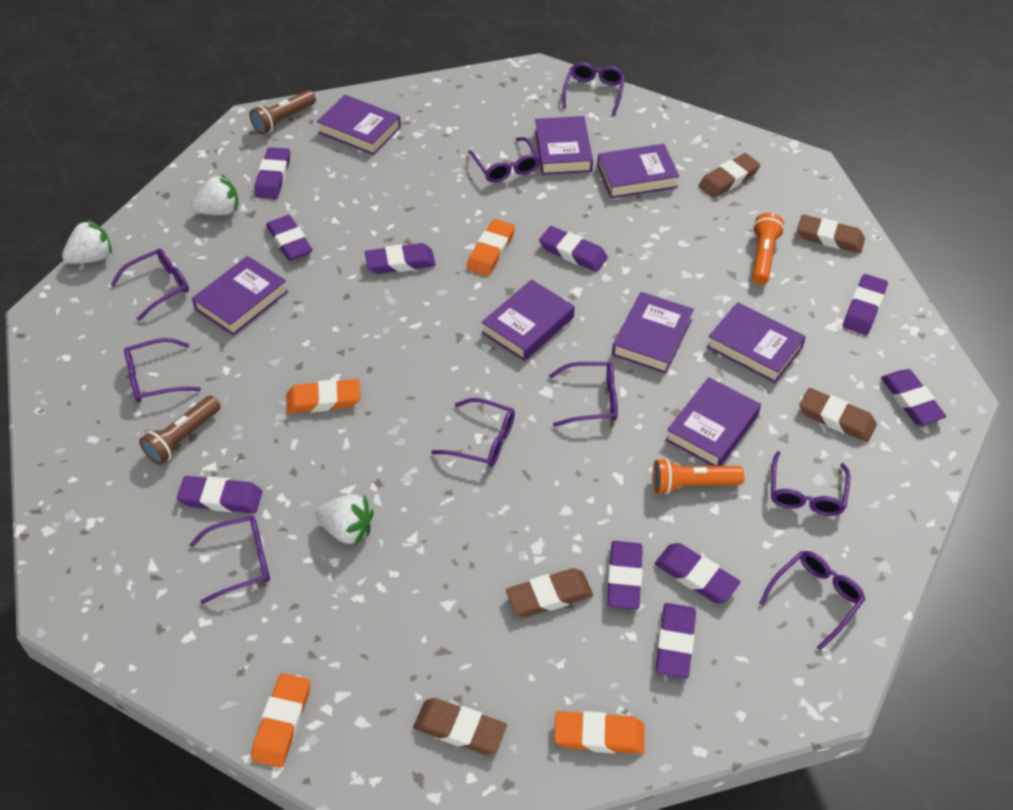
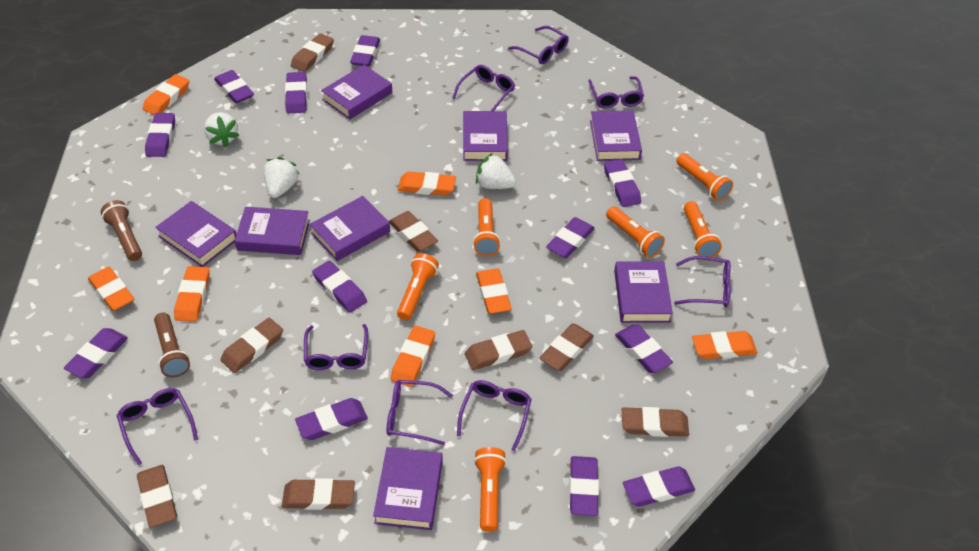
brown eraser: 5 -> 8
orange eraser: 4 -> 7
orange flashlight: 2 -> 6
purple eraser: 10 -> 12
purple glasses: 9 -> 8

